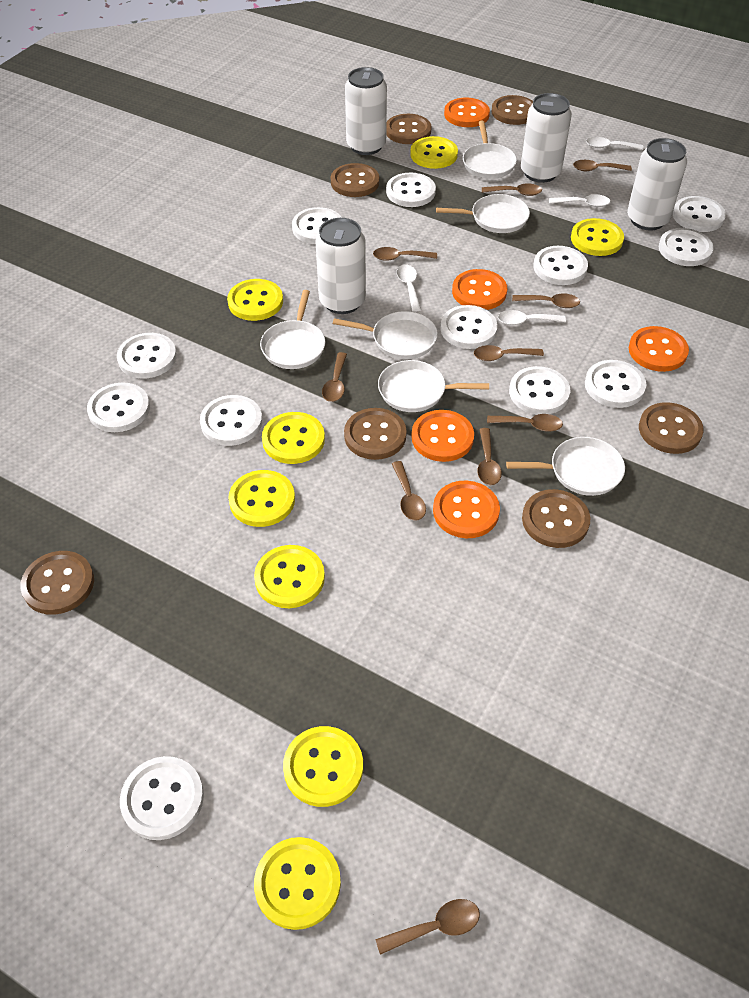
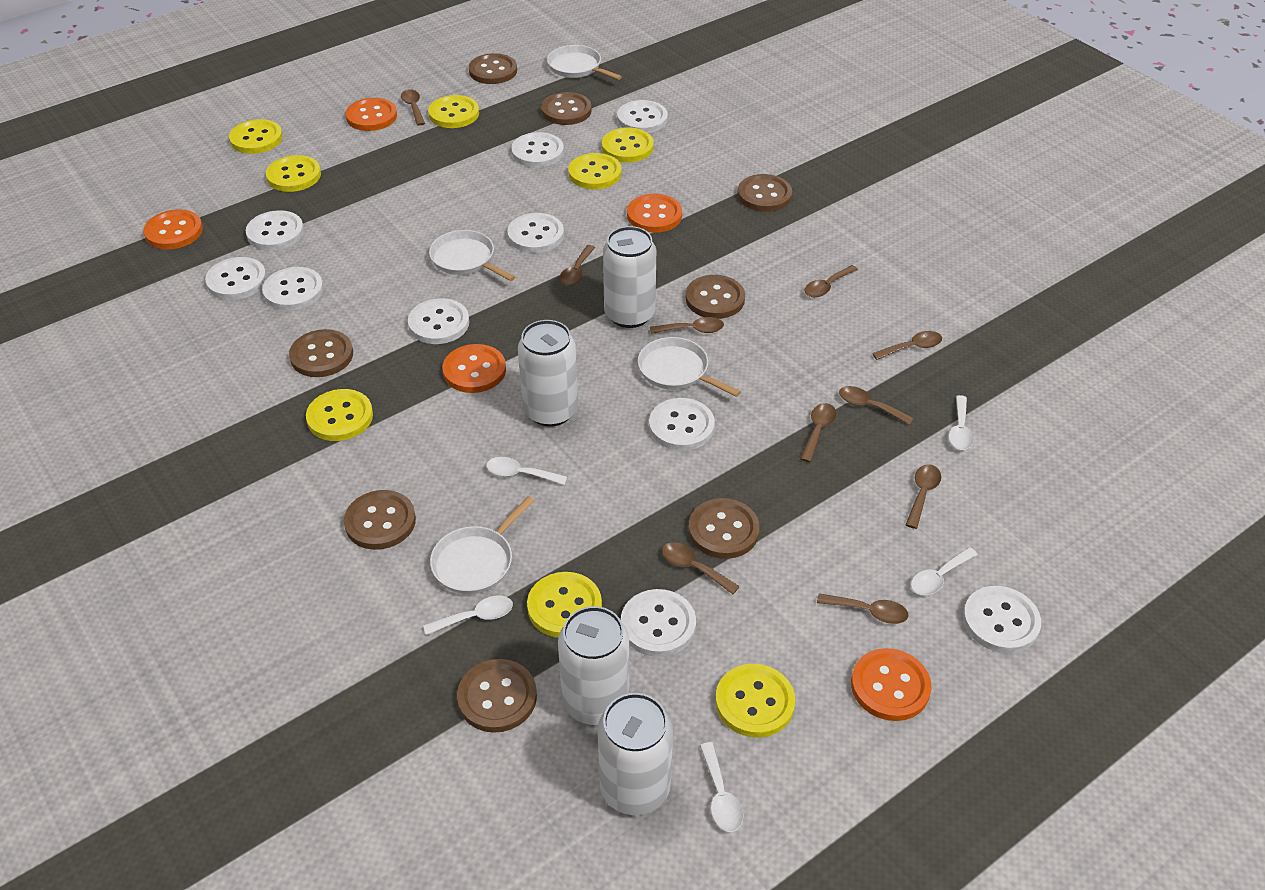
brown button: 7 -> 8
white button: 12 -> 10
white pan: 6 -> 4
white spoon: 4 -> 5

